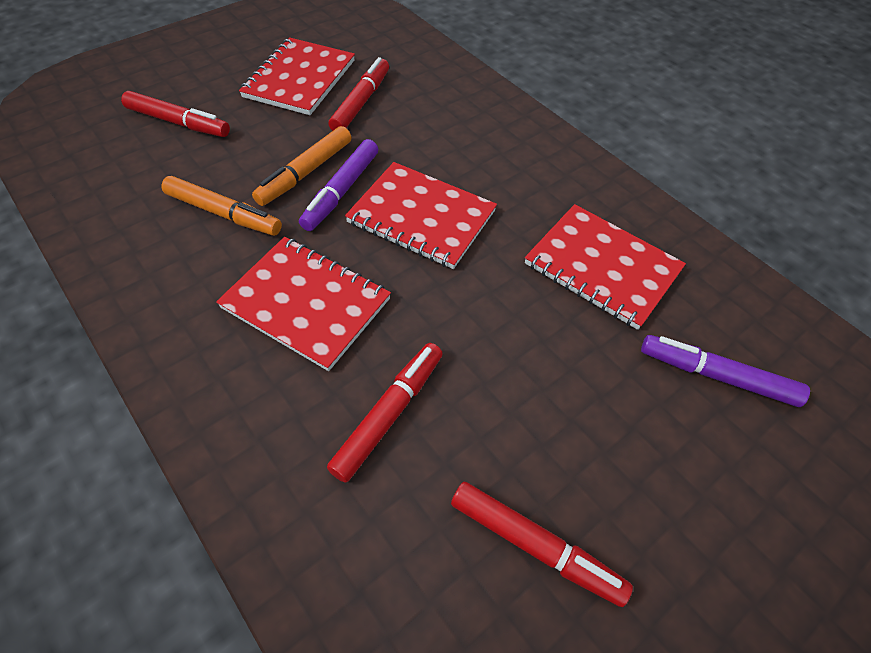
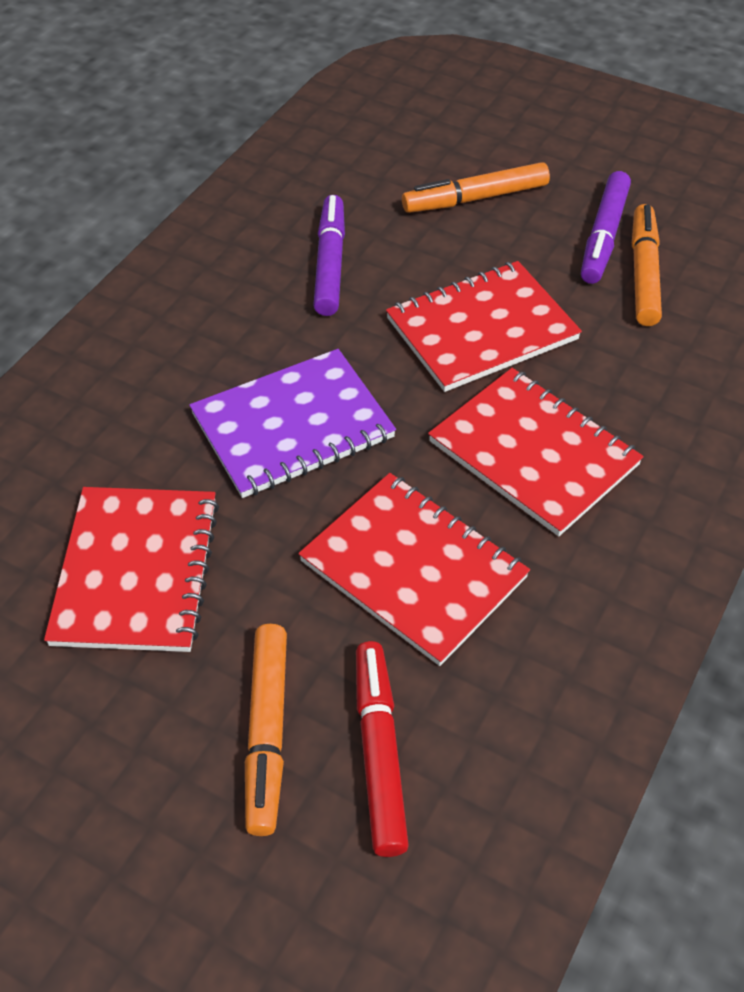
orange marker: 2 -> 3
purple notebook: 0 -> 1
red marker: 4 -> 1

